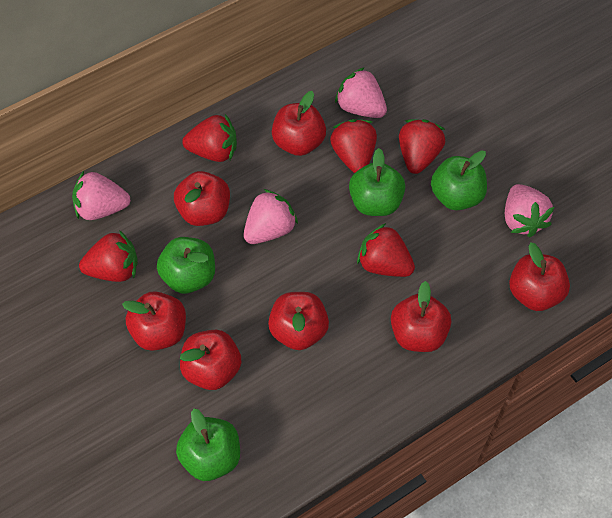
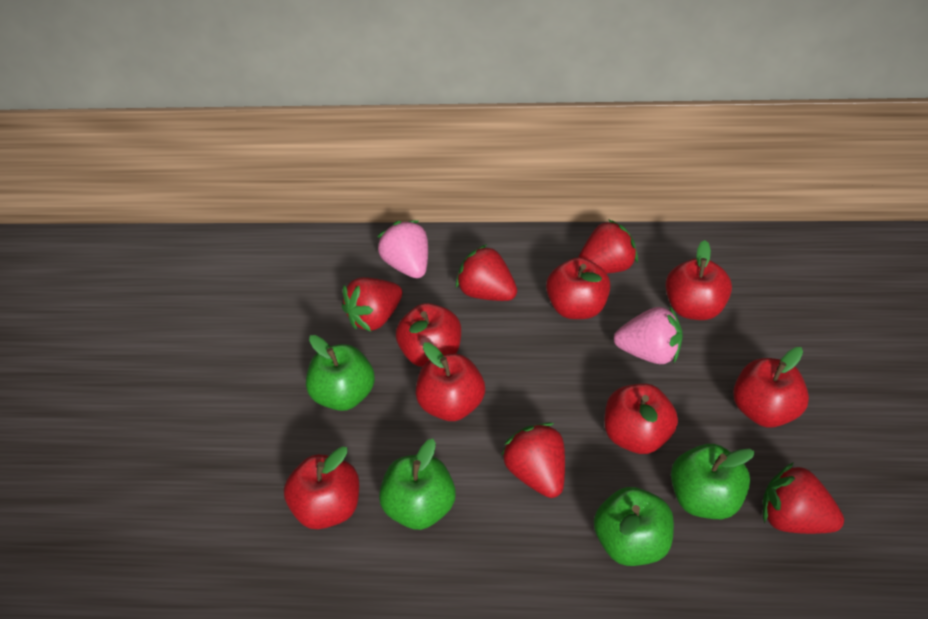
pink strawberry: 4 -> 2

